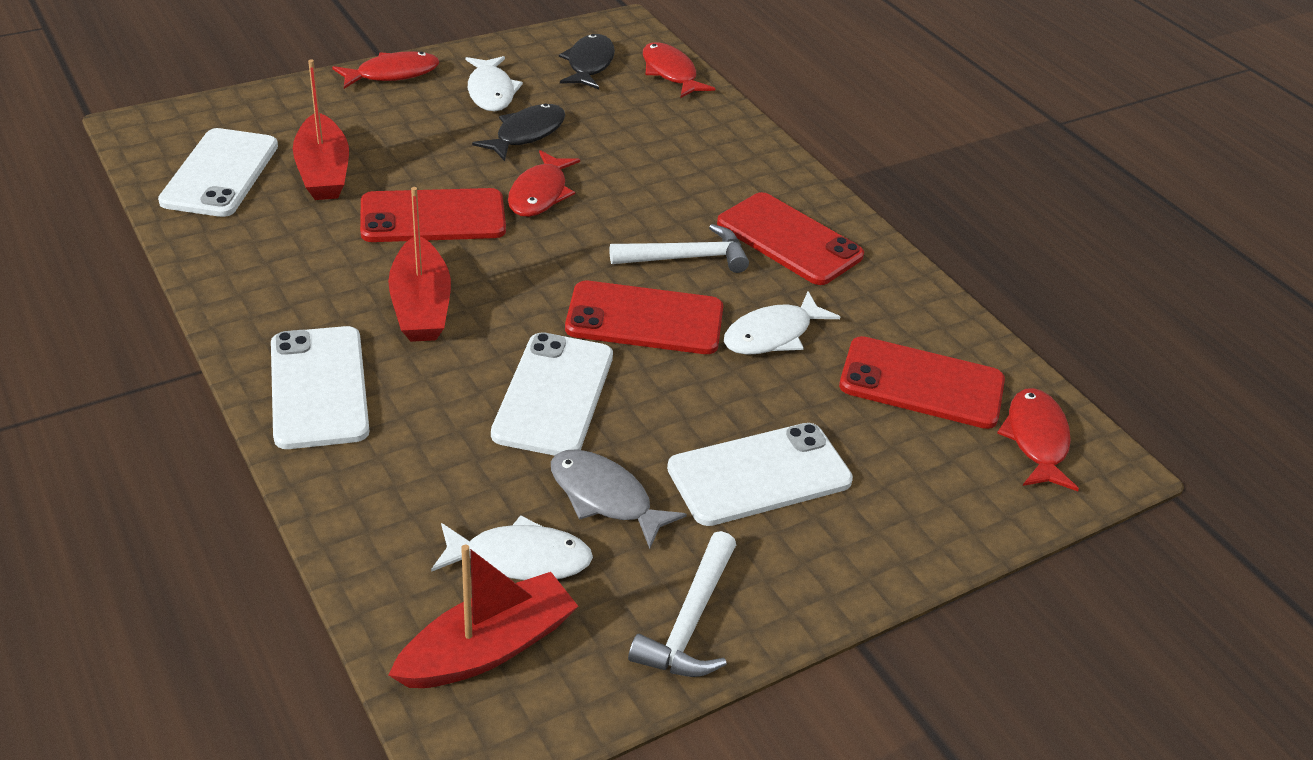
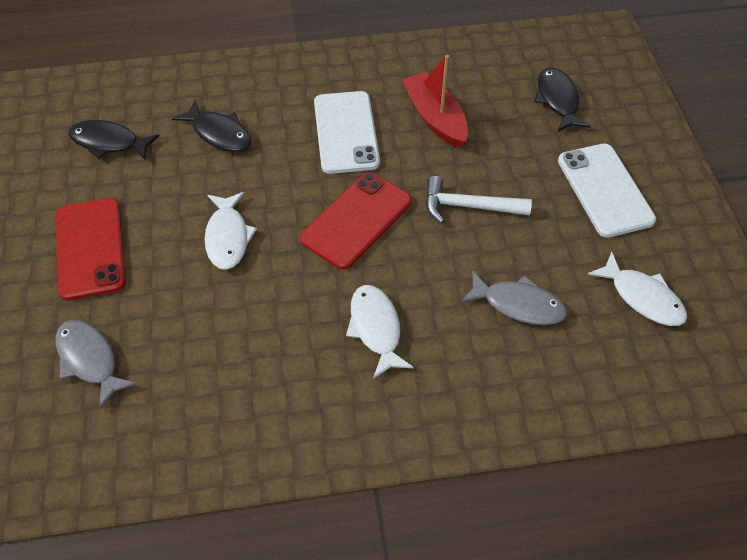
black fish: 2 -> 3
grey fish: 1 -> 2
red boat: 3 -> 1
red fish: 4 -> 0
red phone: 4 -> 2
white hammer: 2 -> 1
white phone: 4 -> 2

